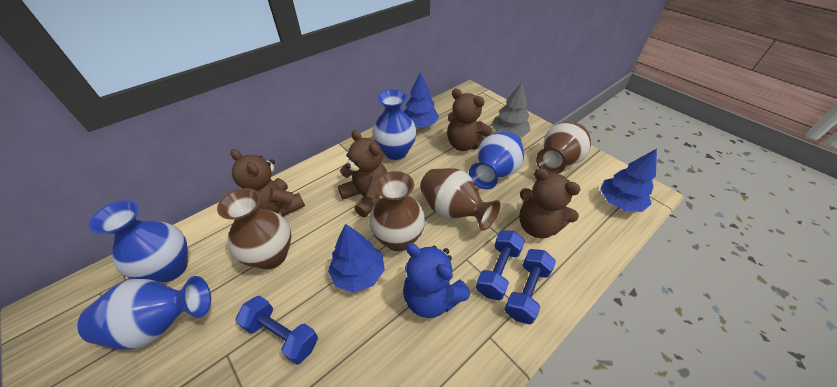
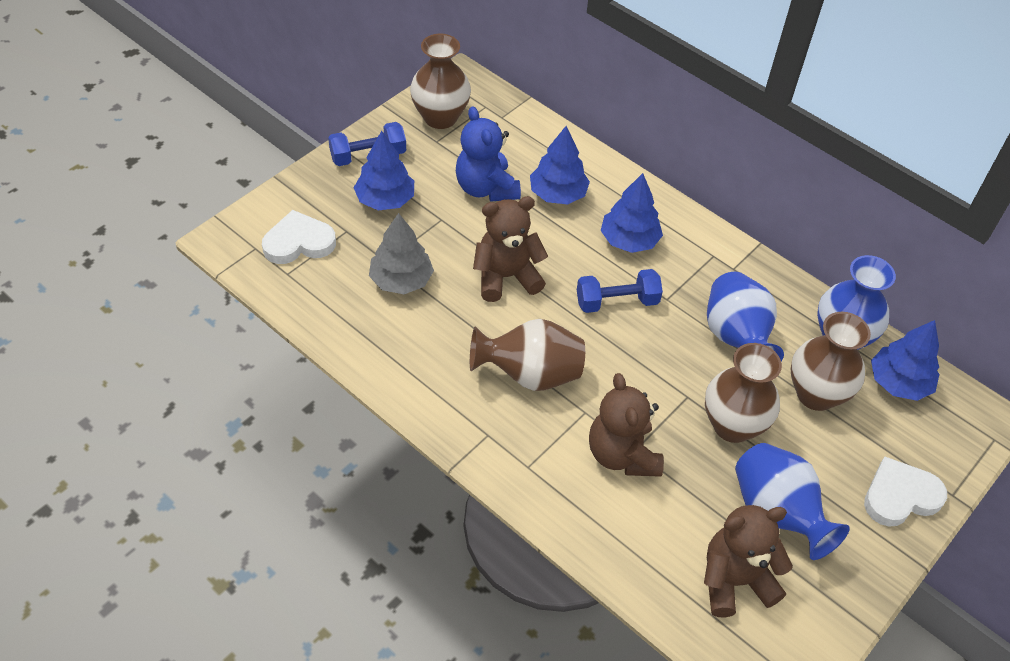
blue dumbbell: 3 -> 2
blue tree: 3 -> 4
blue vase: 4 -> 3
brown teddy bear: 4 -> 3
white heart: 0 -> 2

